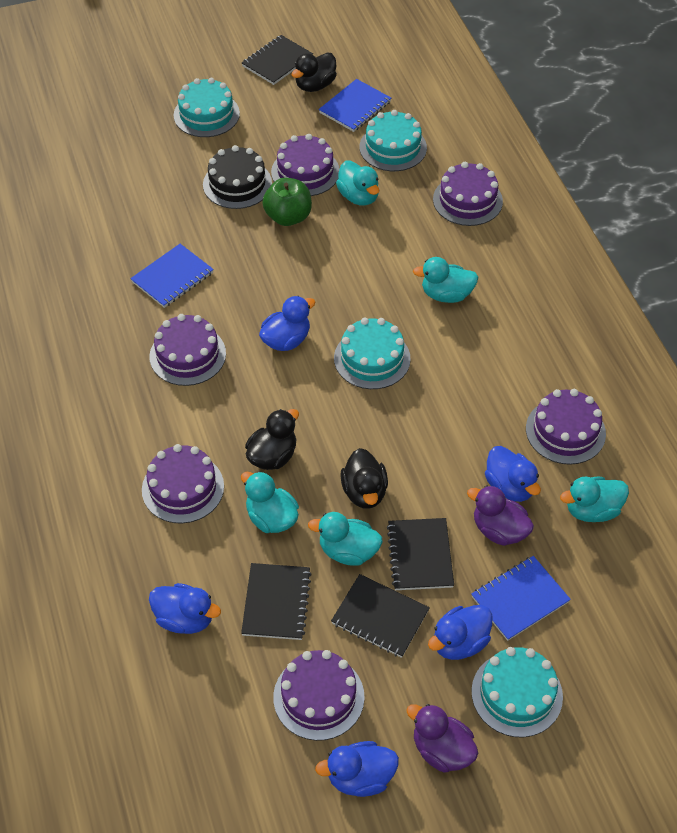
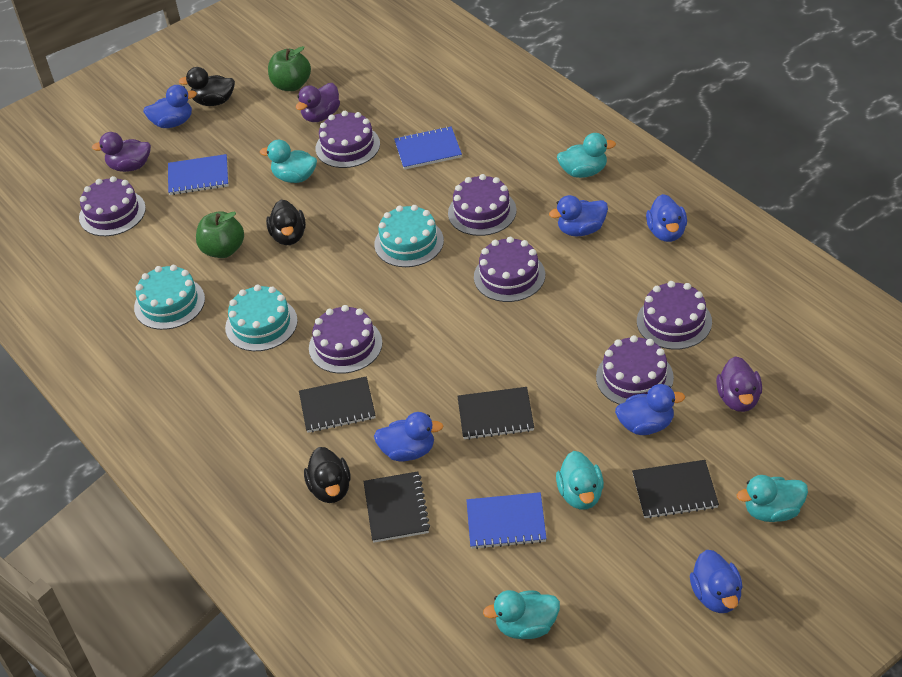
black cake: 1 -> 0
blue duck: 5 -> 6
green apple: 1 -> 2
purple cake: 6 -> 7
purple duck: 2 -> 3
turquoise cake: 4 -> 3

